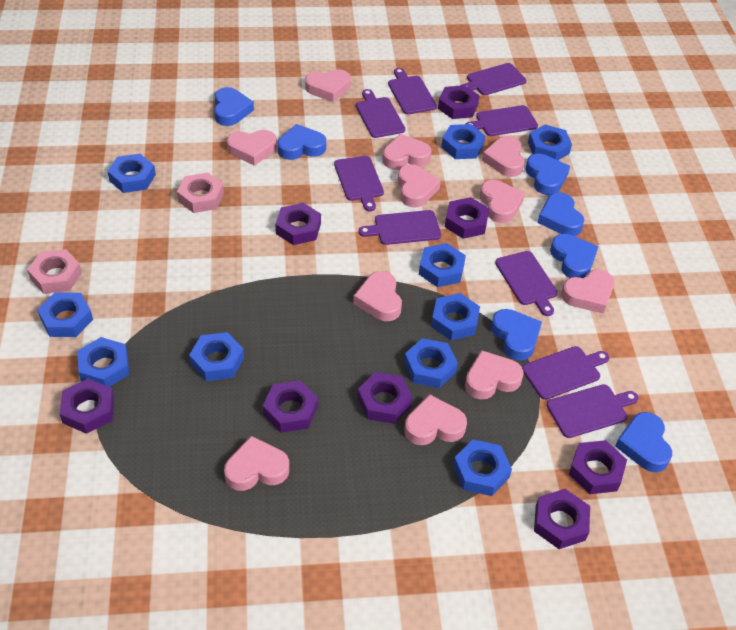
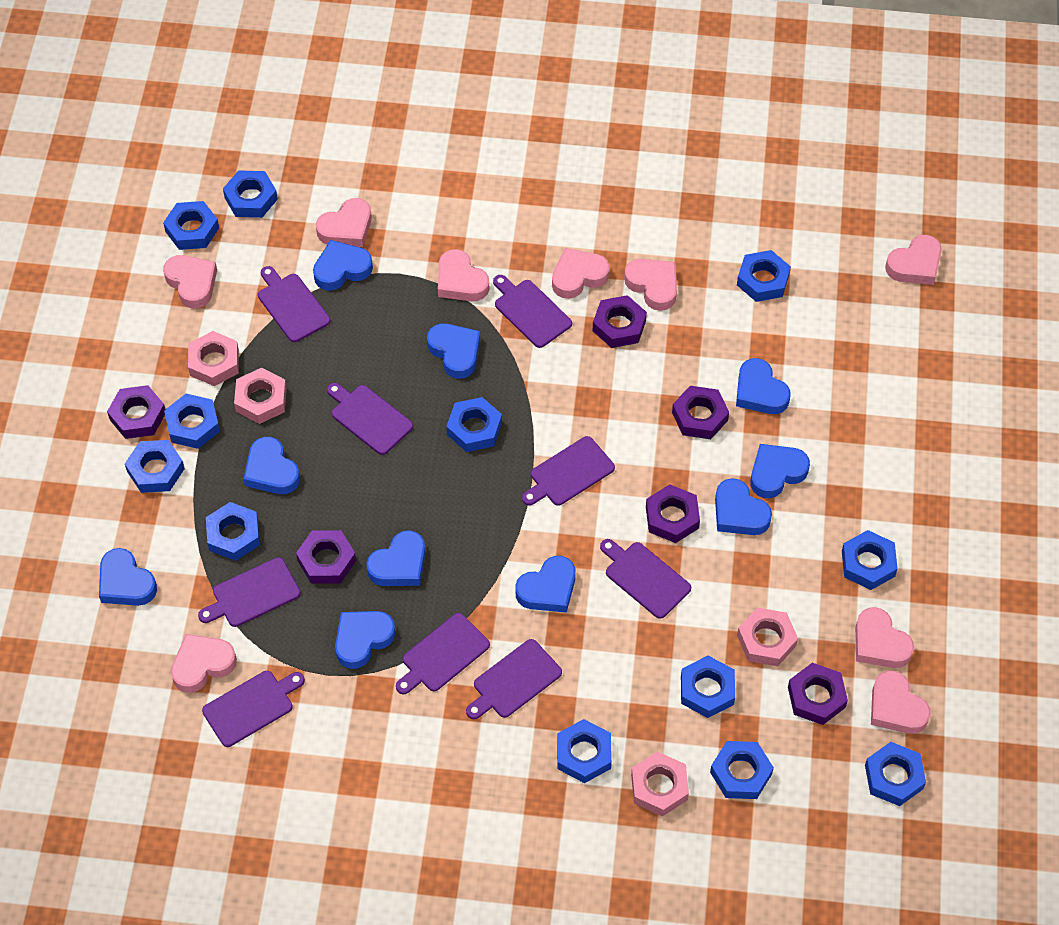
blue heart: 7 -> 10
blue nut: 10 -> 12
pink heart: 11 -> 9
pink nut: 2 -> 4
purple nut: 8 -> 6

